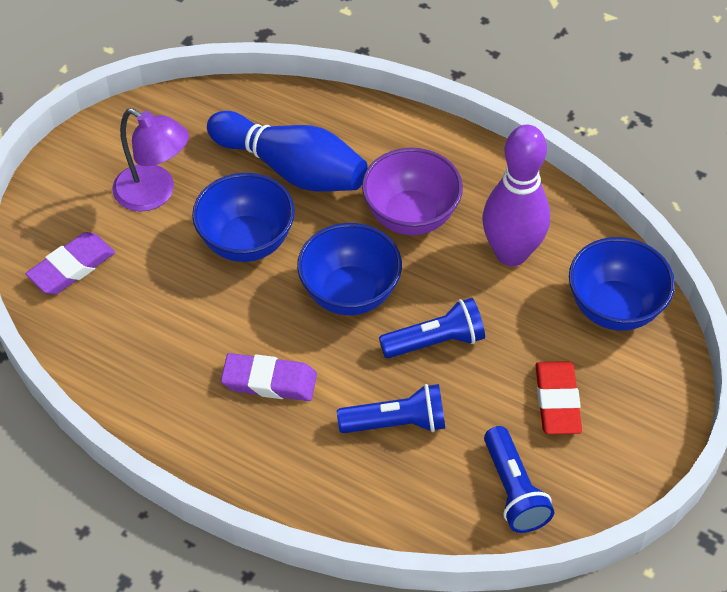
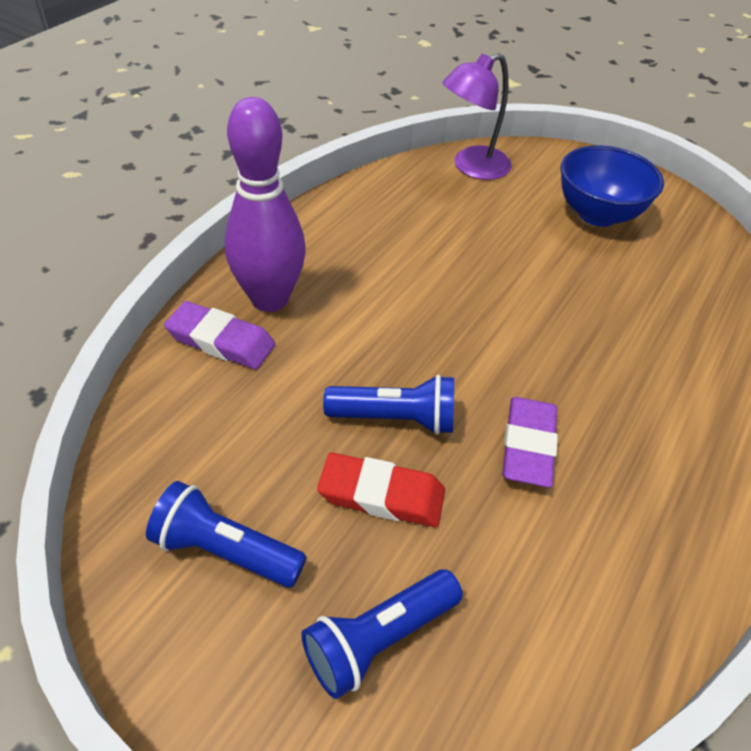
blue bowl: 3 -> 1
blue bowling pin: 1 -> 0
purple bowl: 1 -> 0

